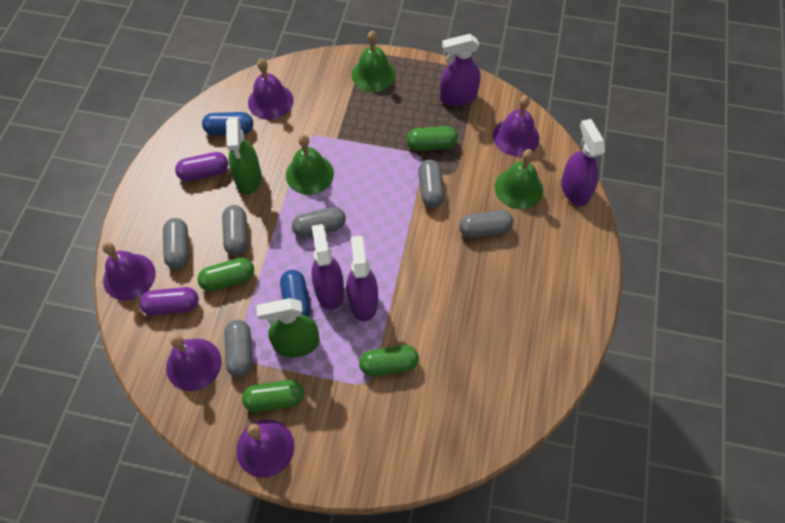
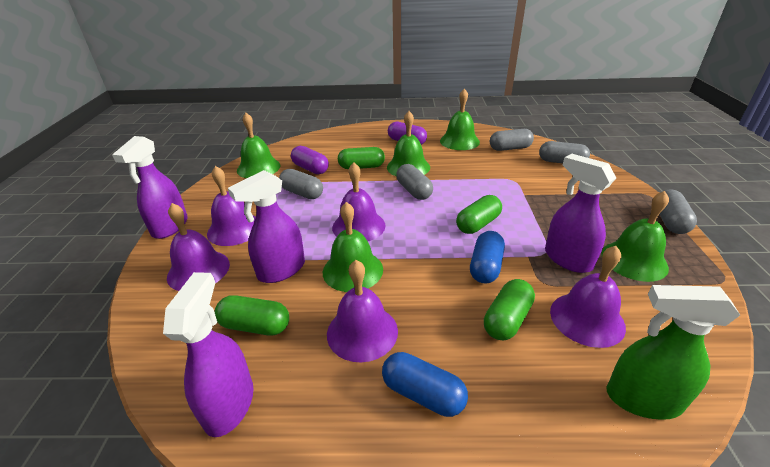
green bell: 3 -> 5
green spray bottle: 2 -> 1
grey capsule: 6 -> 5

